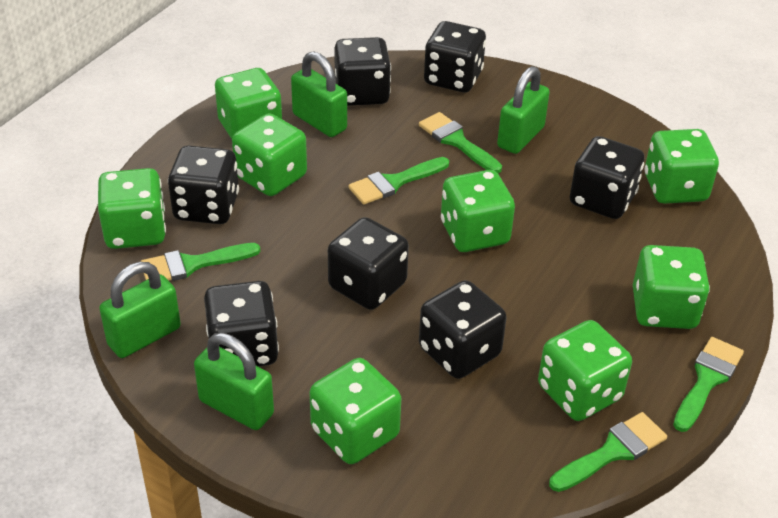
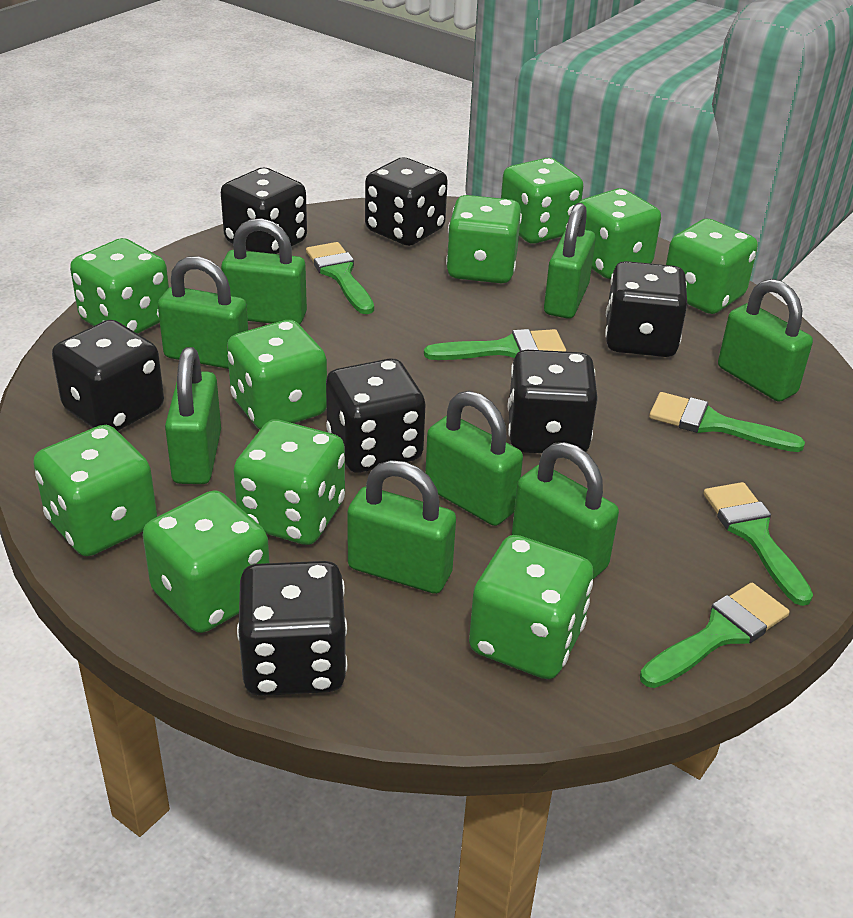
green dice: 8 -> 10
green padlock: 4 -> 8

